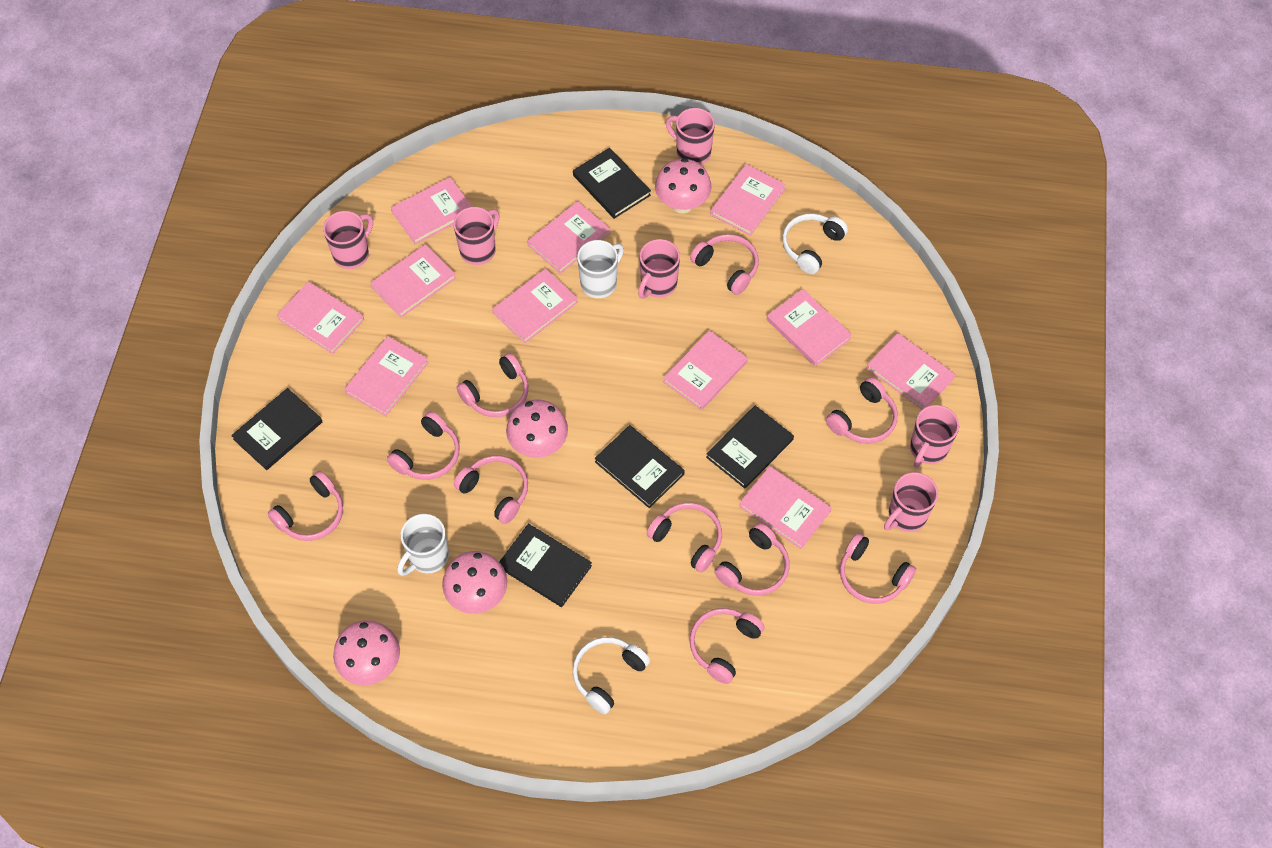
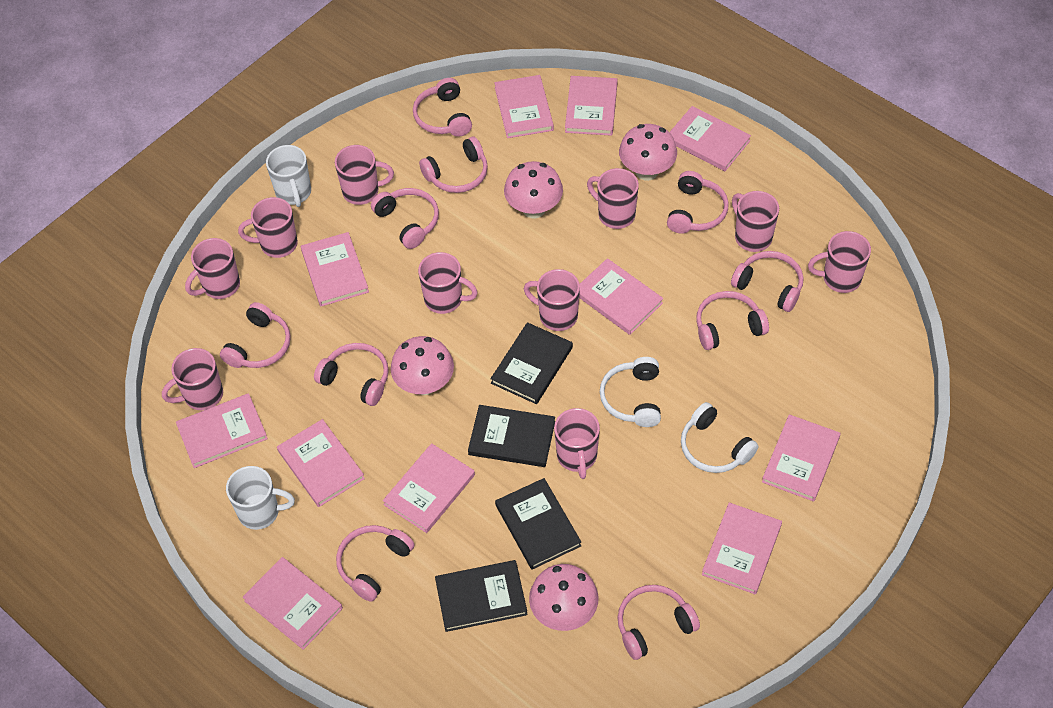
black book: 5 -> 4
pink mug: 6 -> 10

